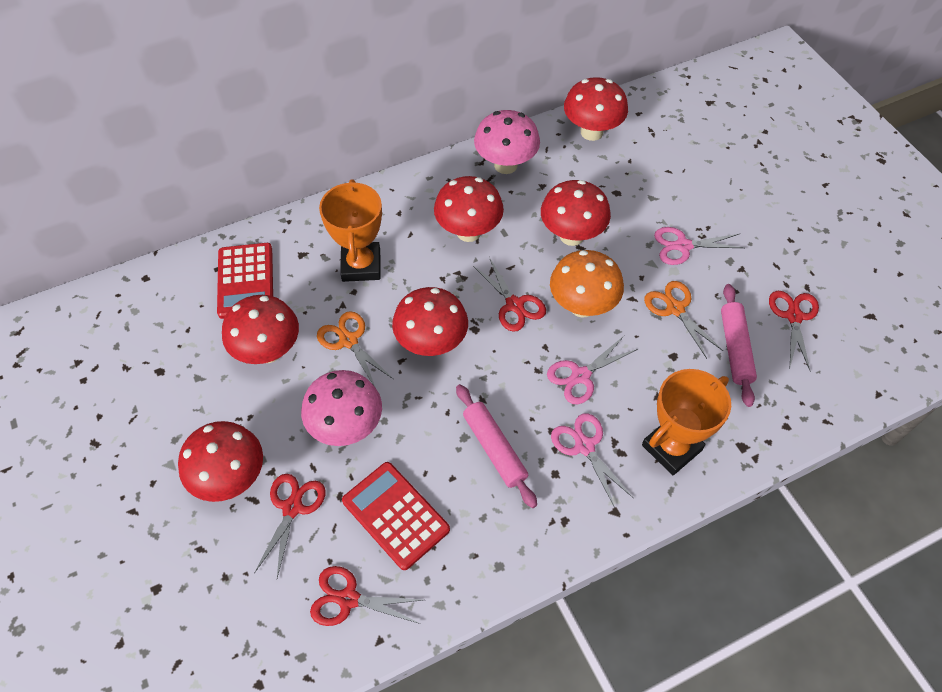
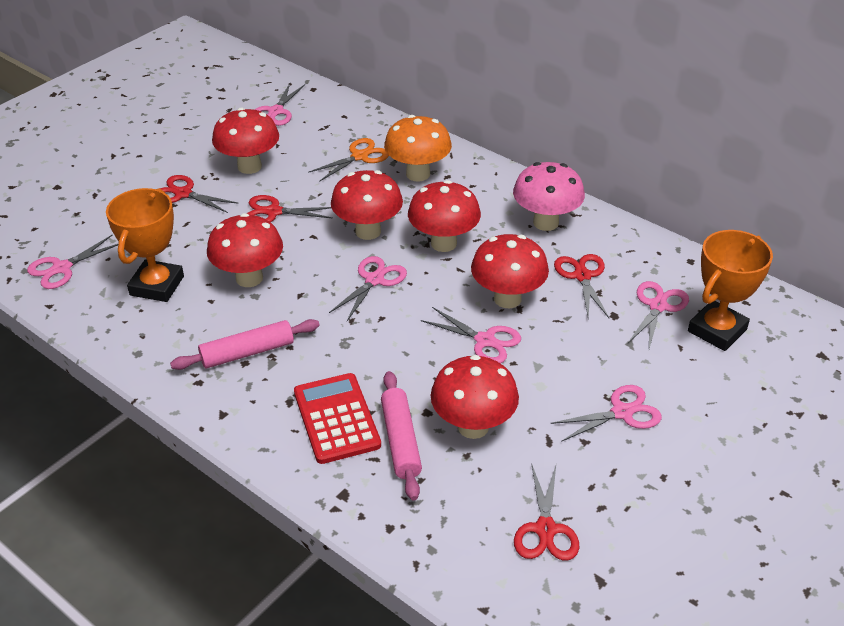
orange scissors: 2 -> 1
pink mushroom: 2 -> 1
pink scissors: 3 -> 6
red calculator: 2 -> 1

